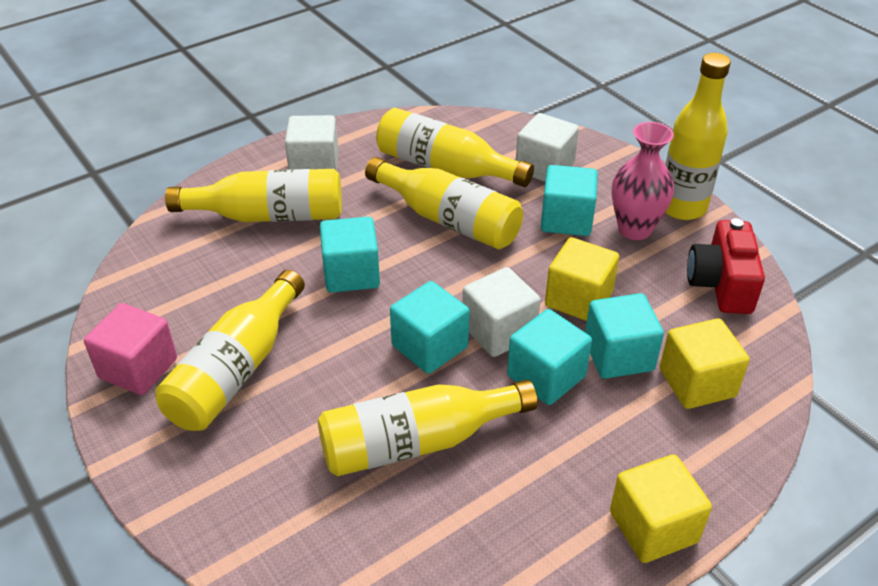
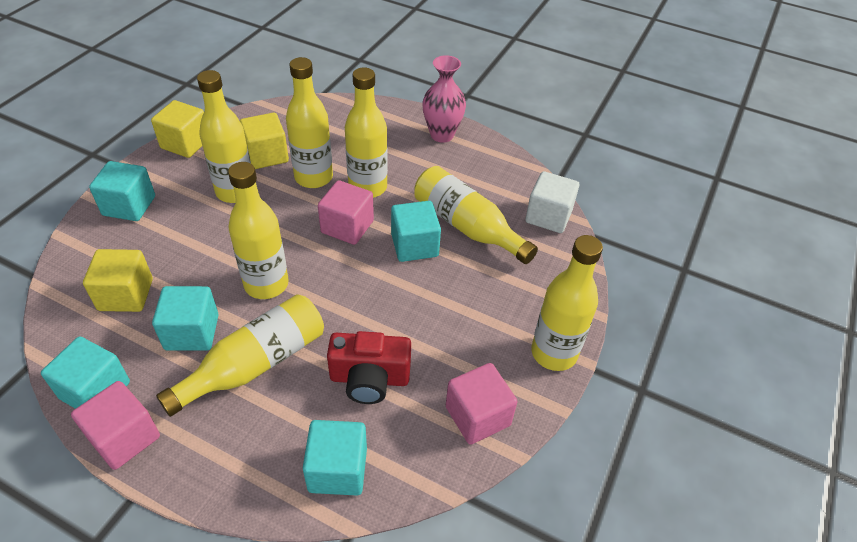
pink cube: 1 -> 3
white cube: 3 -> 1
yellow bottle: 6 -> 7

